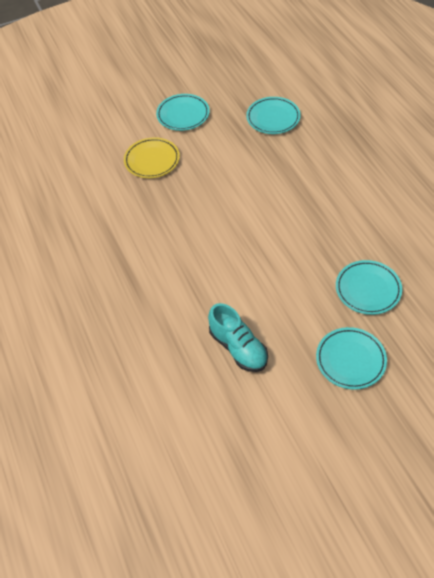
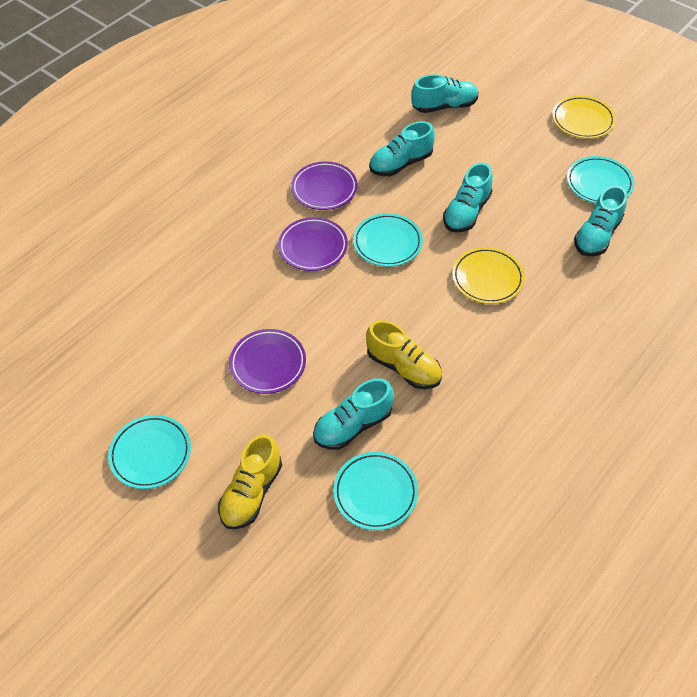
purple plate: 0 -> 3
turquoise shoe: 1 -> 5
yellow plate: 1 -> 2
yellow shoe: 0 -> 2

